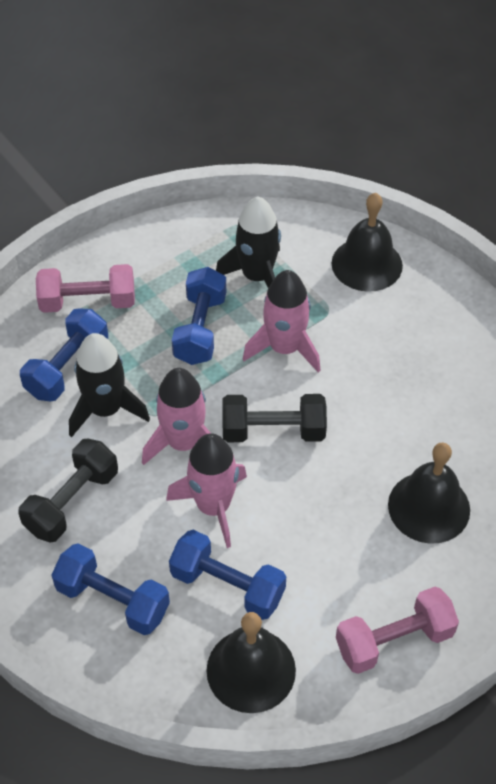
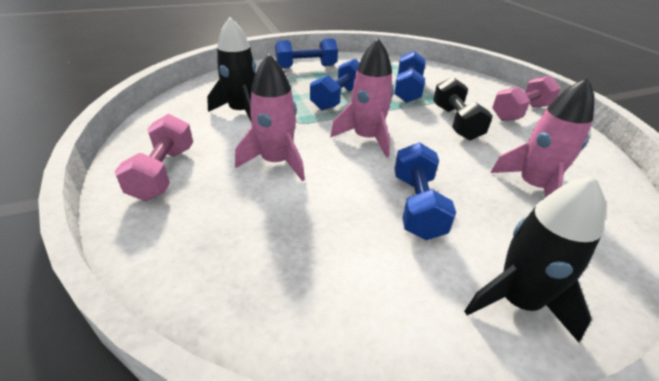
black bell: 3 -> 0
black dumbbell: 2 -> 1

